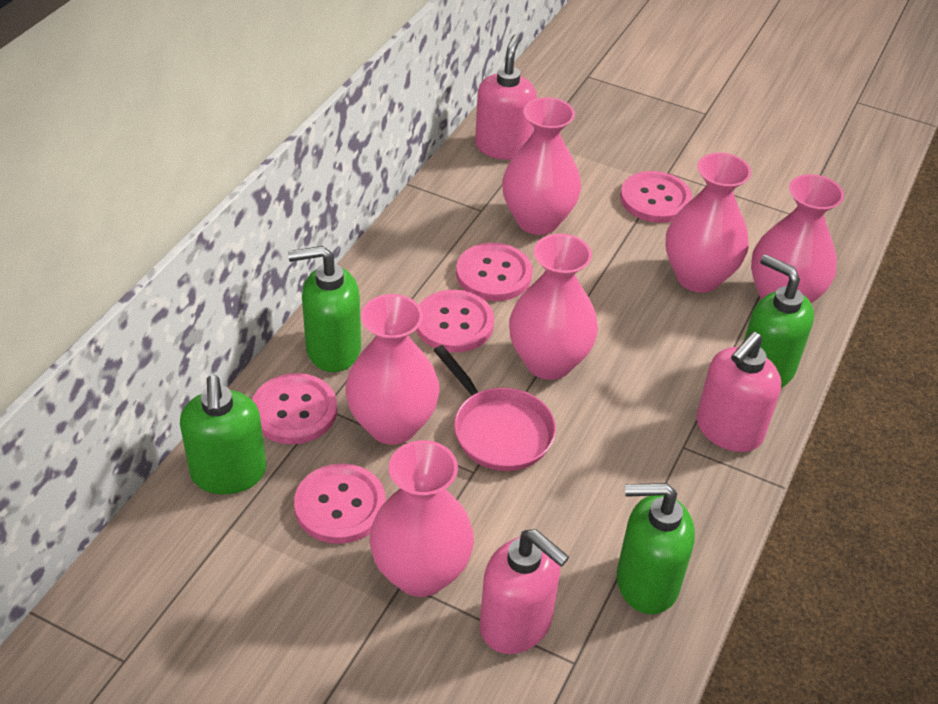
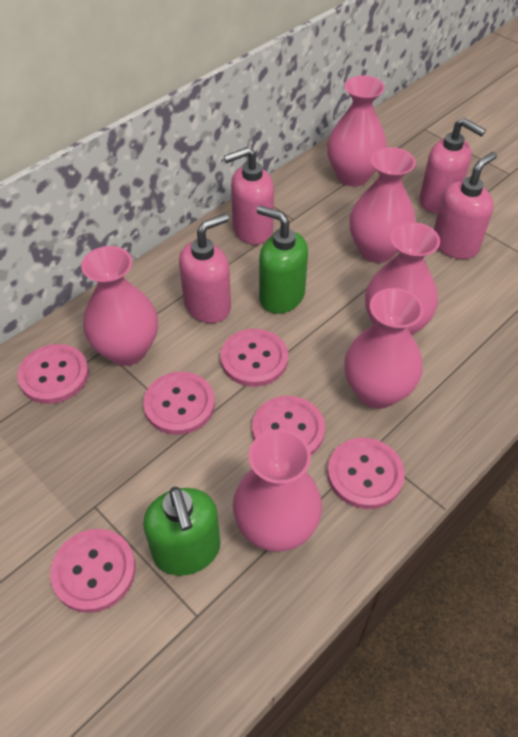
green soap dispenser: 4 -> 2
pink button: 5 -> 6
pink pan: 1 -> 0
pink soap dispenser: 3 -> 4

